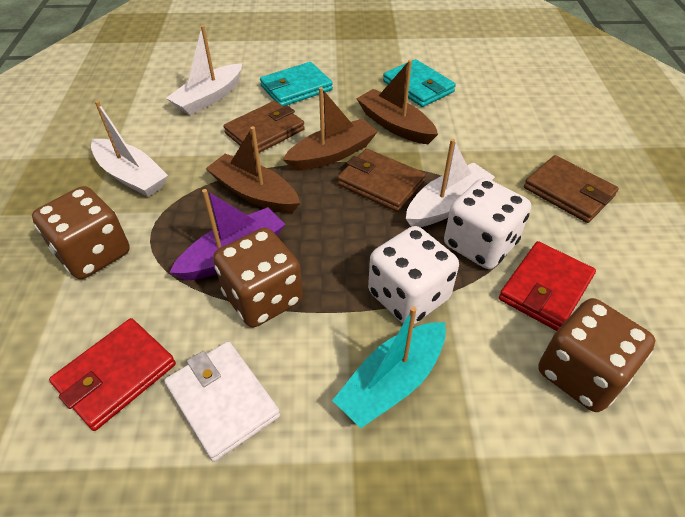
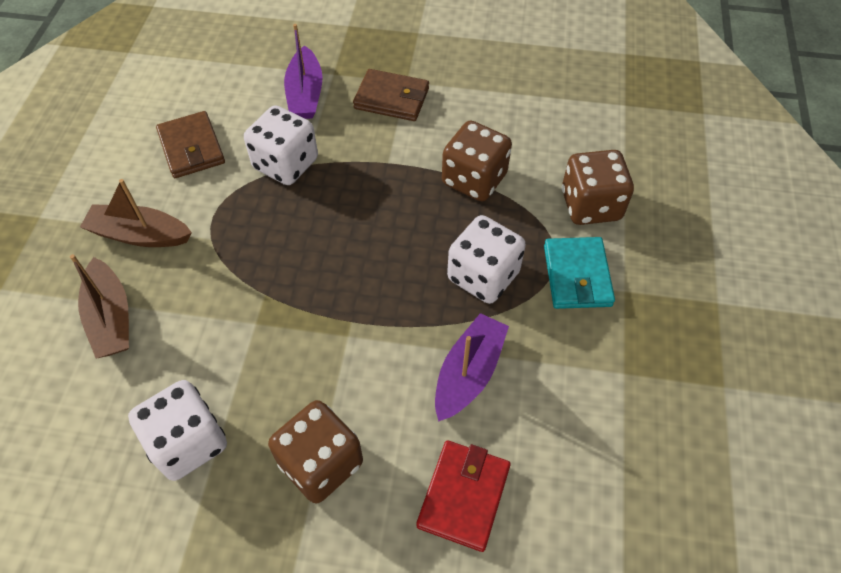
brown boat: 3 -> 2
brown wallet: 3 -> 2
purple boat: 1 -> 2
red wallet: 2 -> 1
turquoise boat: 1 -> 0
turquoise wallet: 2 -> 1
white boat: 3 -> 0
white dice: 2 -> 3
white wallet: 1 -> 0

